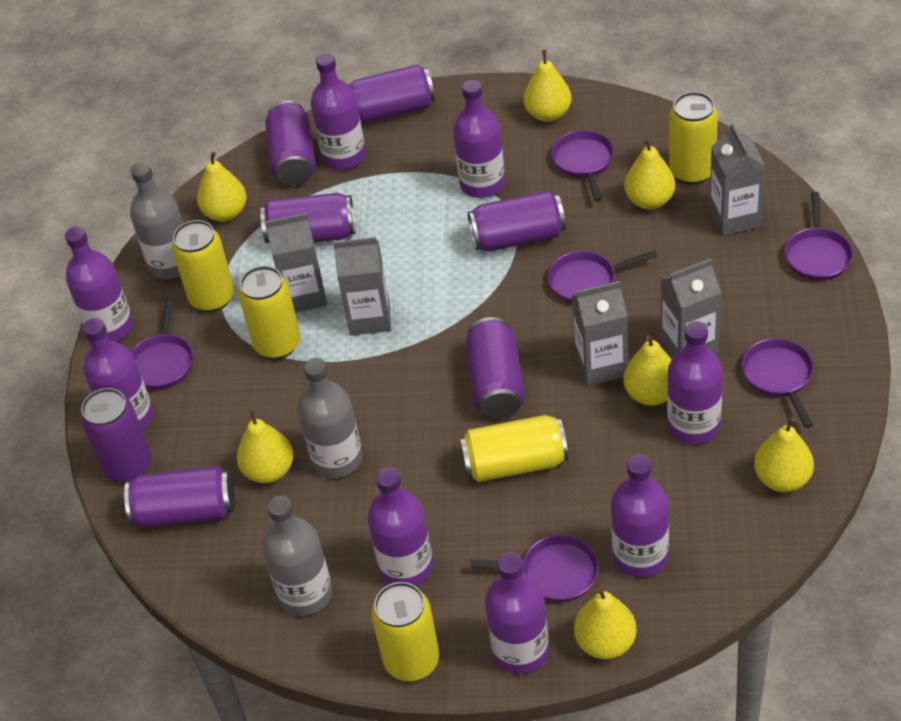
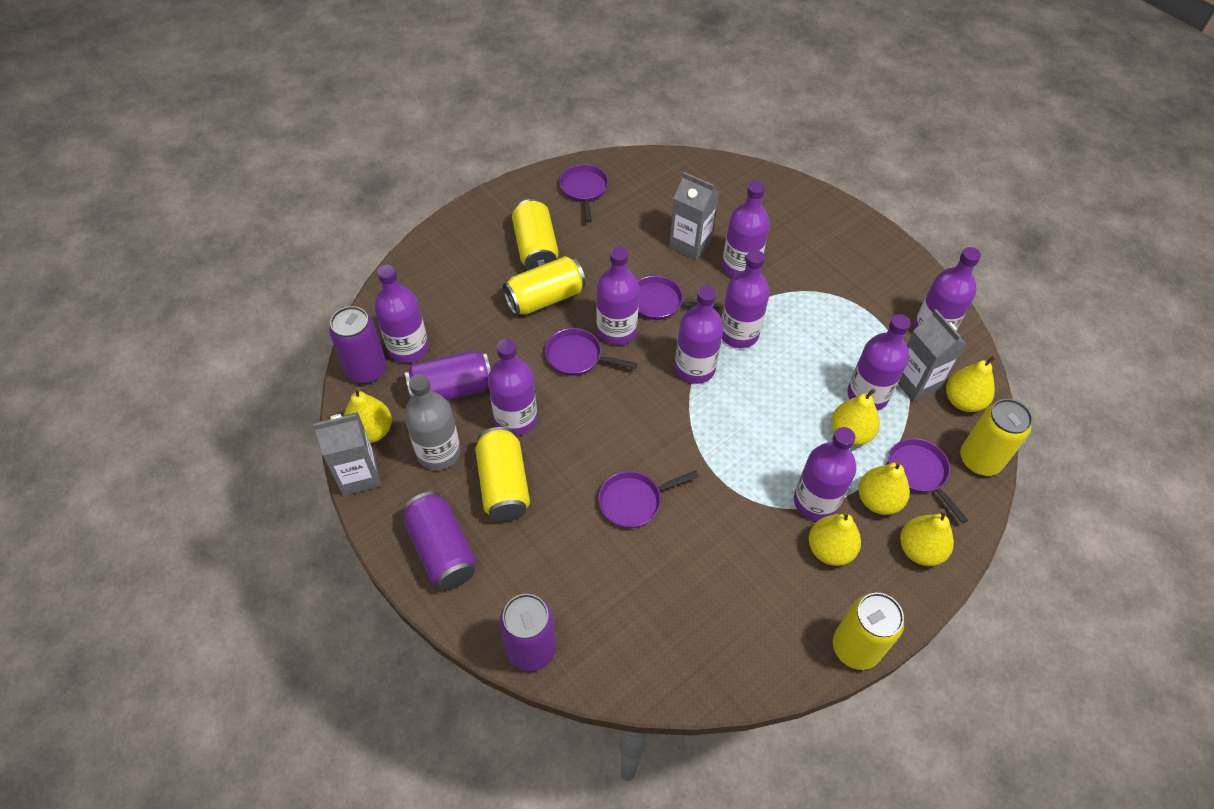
grey bottle: 3 -> 1
grey carton: 5 -> 3
purple bottle: 8 -> 9
purple can: 7 -> 4
purple pan: 6 -> 5
yellow pear: 7 -> 6

